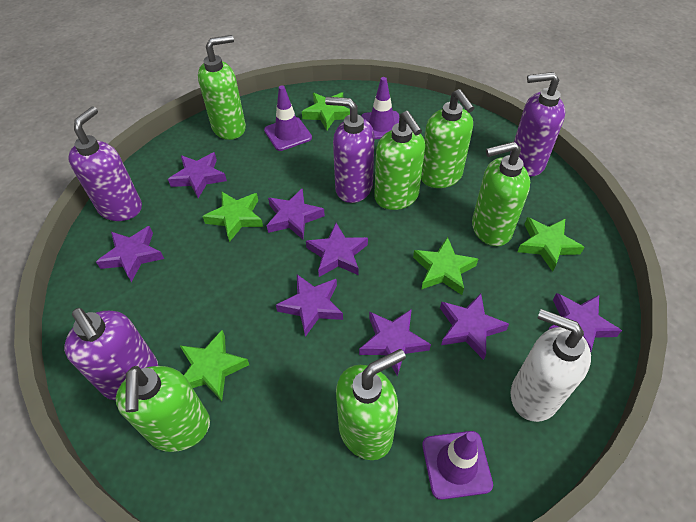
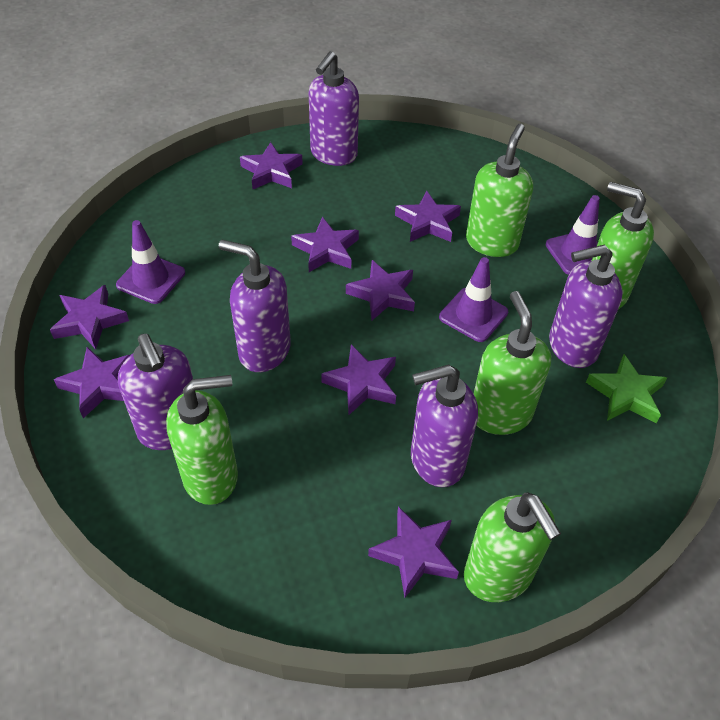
green soap dispenser: 6 -> 5
green star: 5 -> 1
purple soap dispenser: 4 -> 5
white soap dispenser: 1 -> 0

